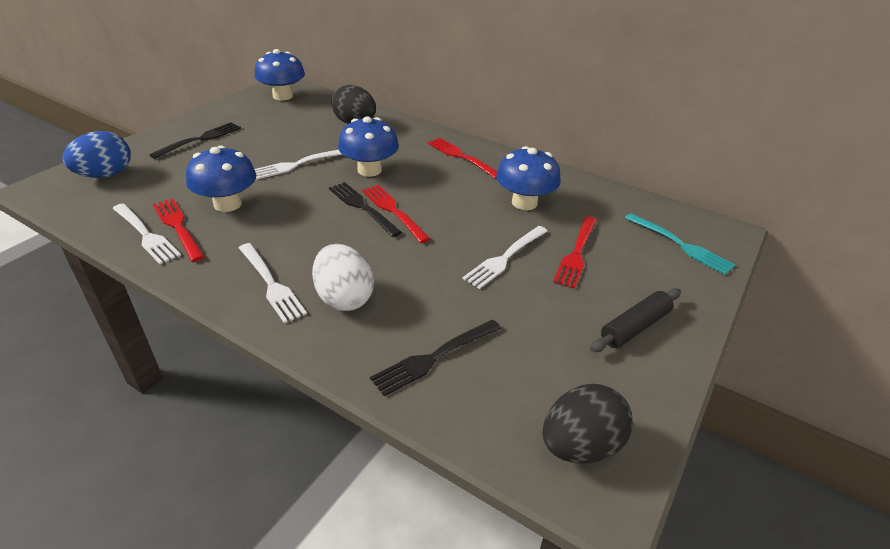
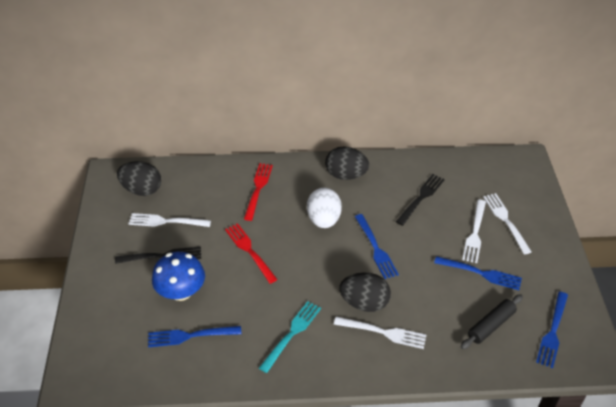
black egg: 2 -> 3
black fork: 3 -> 2
blue egg: 1 -> 0
blue fork: 0 -> 4
blue mushroom: 4 -> 1
red fork: 4 -> 2

